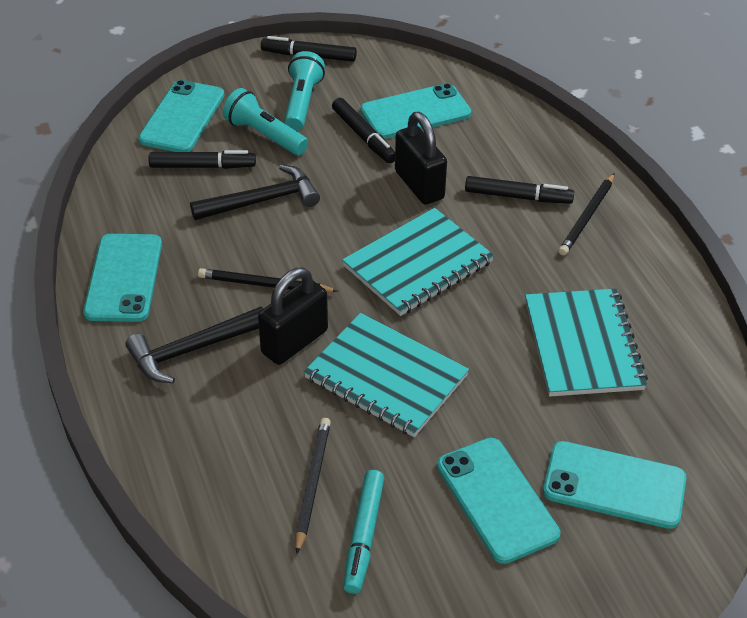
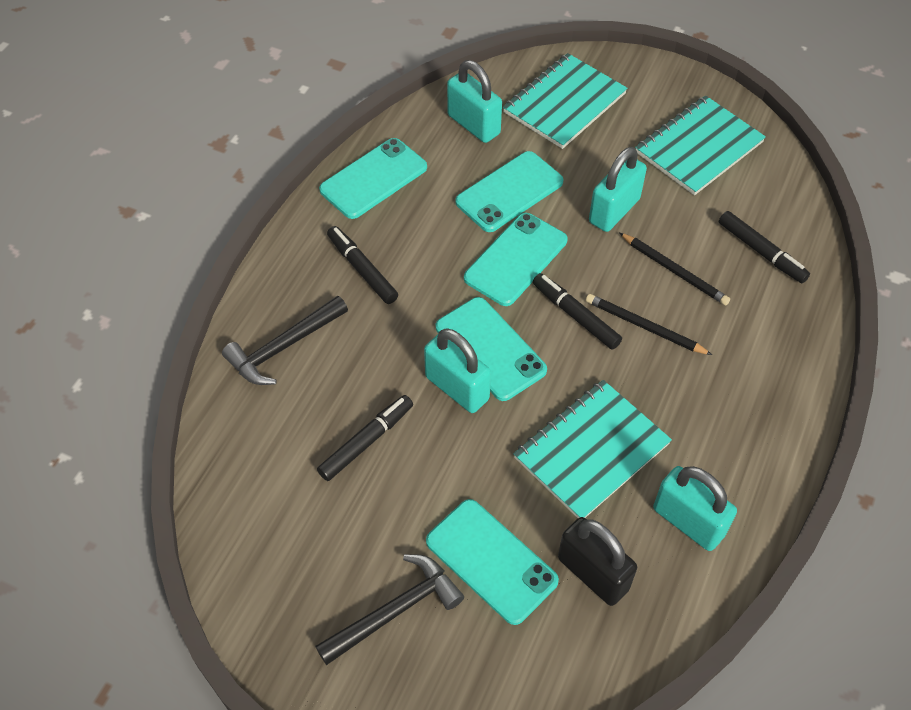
black padlock: 2 -> 1
black pencil: 3 -> 2
turquoise flashlight: 2 -> 0
turquoise marker: 1 -> 0
turquoise padlock: 0 -> 4

